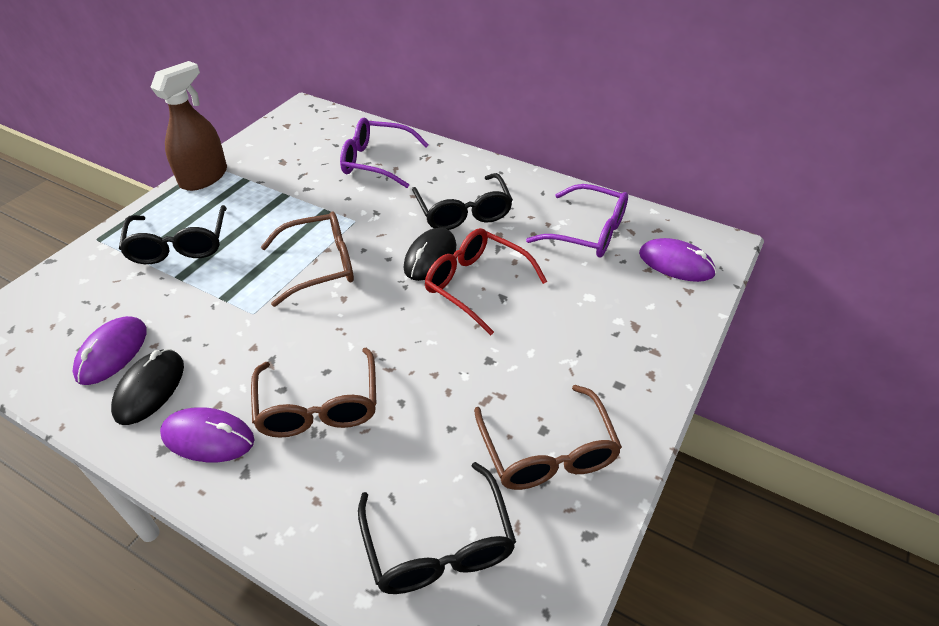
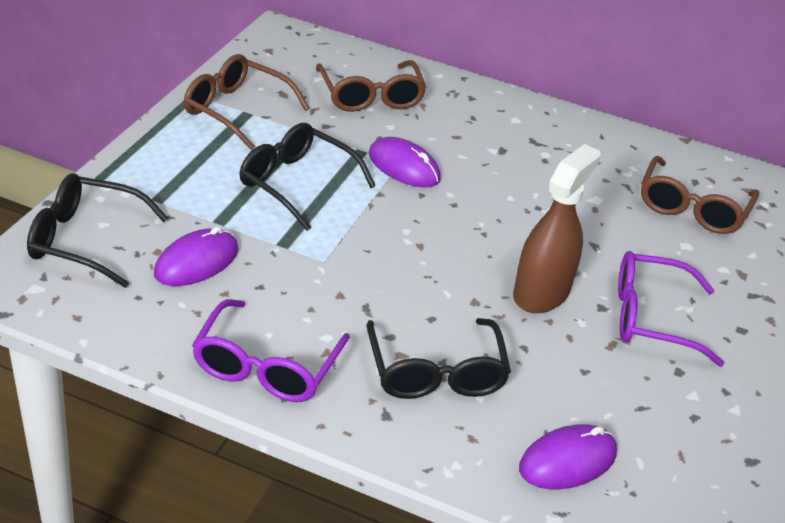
black mouse: 2 -> 0
red glasses: 1 -> 0

